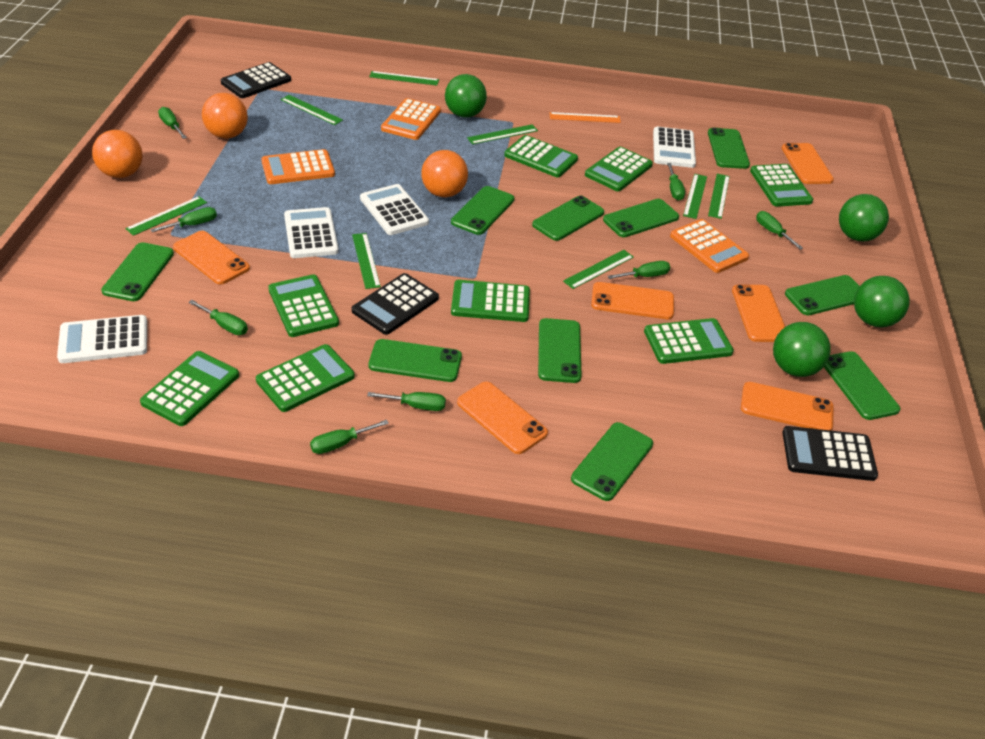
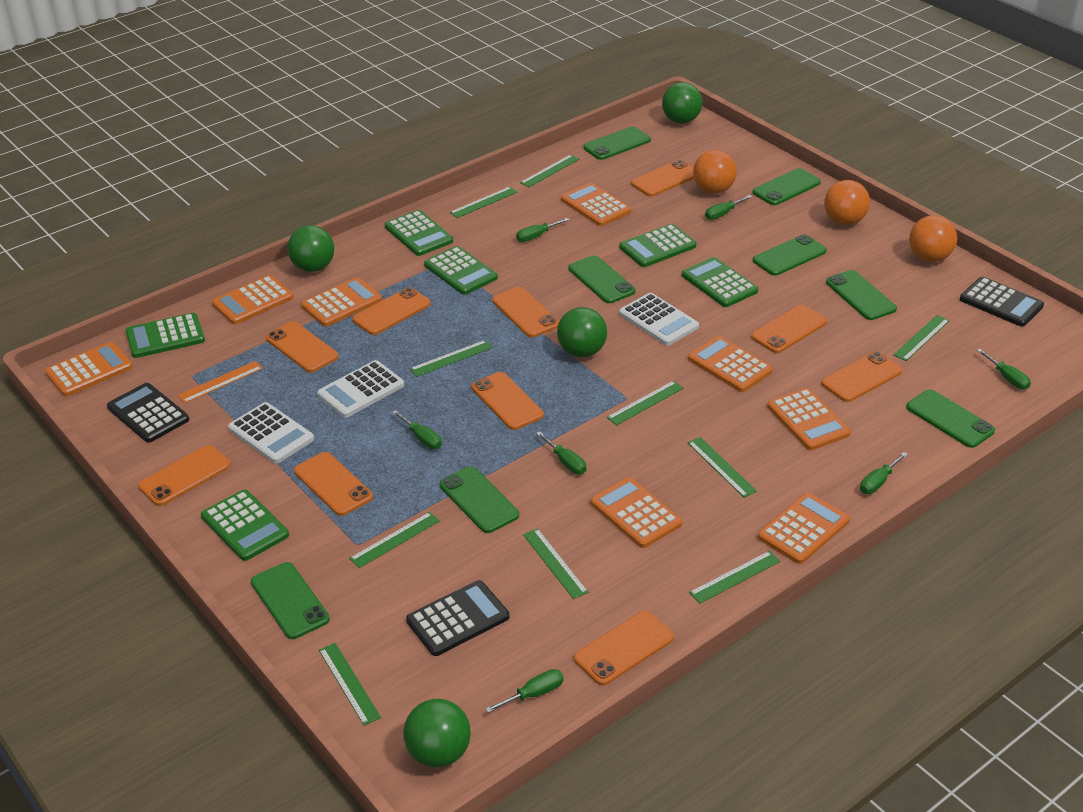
green calculator: 8 -> 6
green phone: 10 -> 8
green ruler: 8 -> 10
green screwdriver: 8 -> 7
orange calculator: 3 -> 8
orange phone: 6 -> 10
white calculator: 4 -> 3

